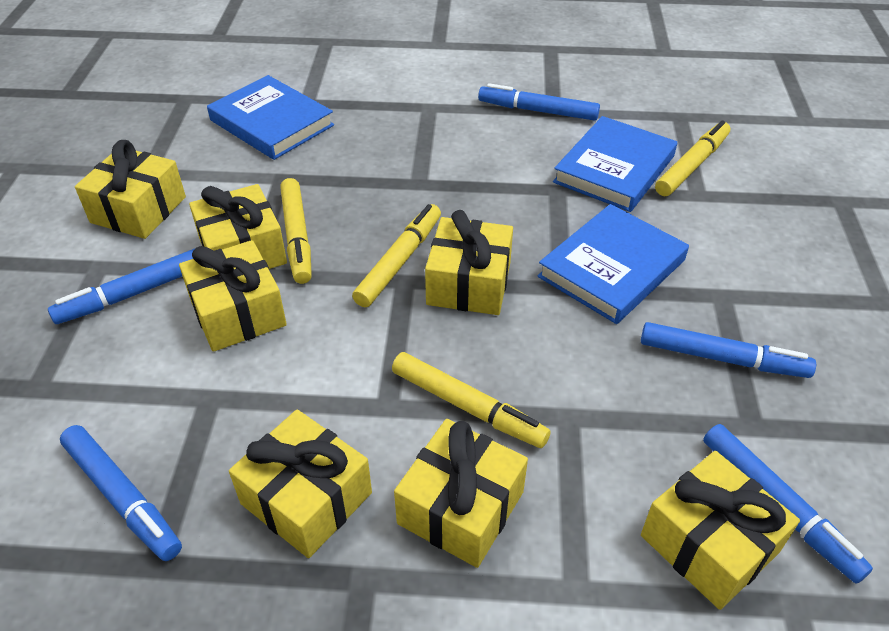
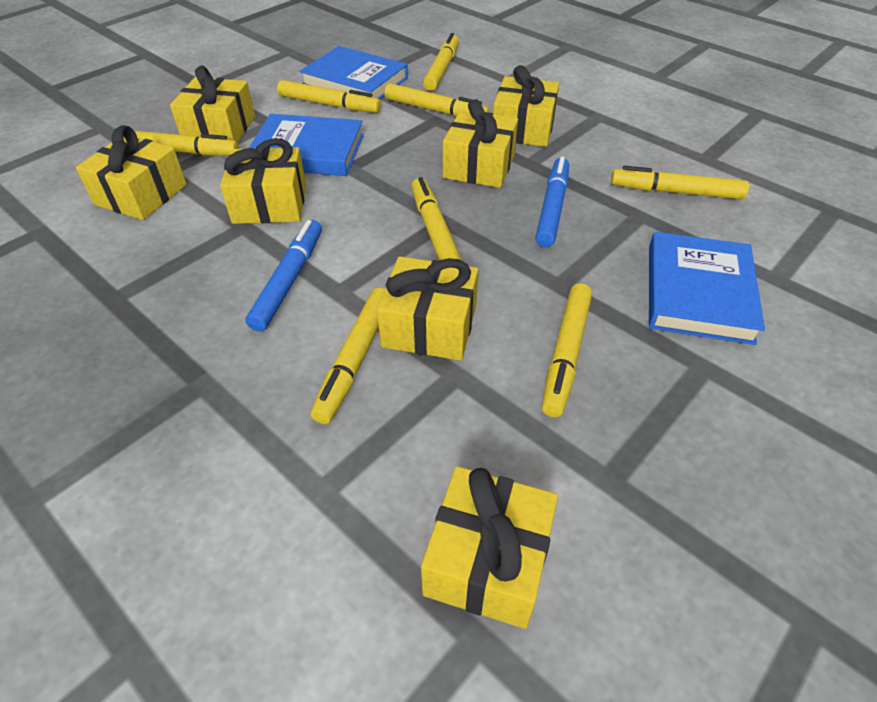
blue marker: 5 -> 2
yellow marker: 4 -> 8

